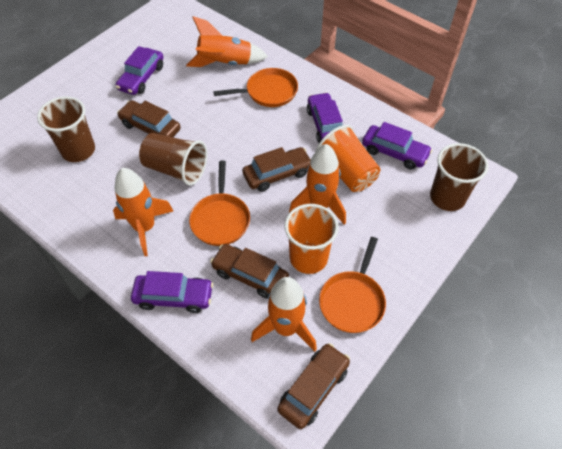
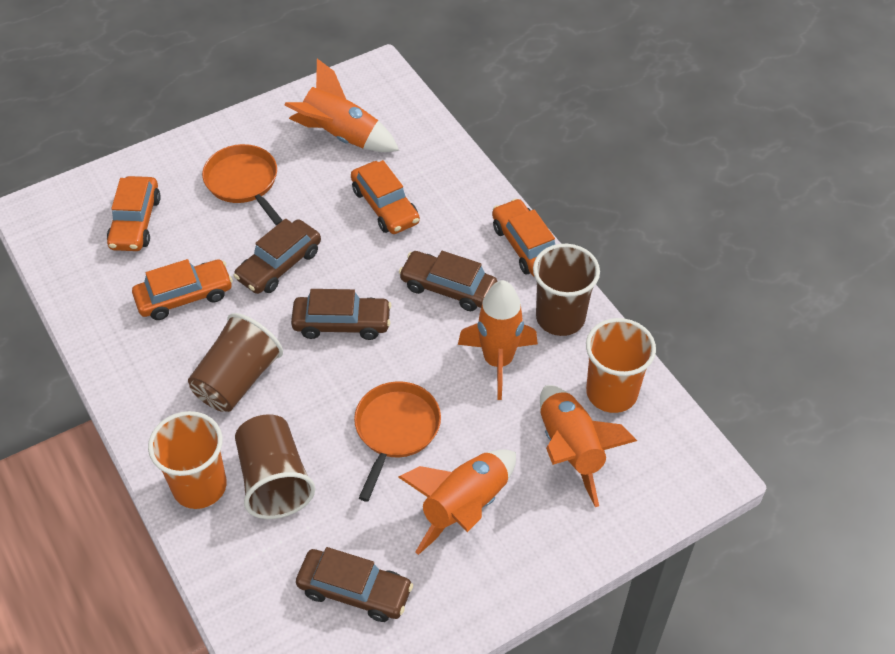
orange car: 0 -> 4
orange pan: 3 -> 2
purple car: 4 -> 0

